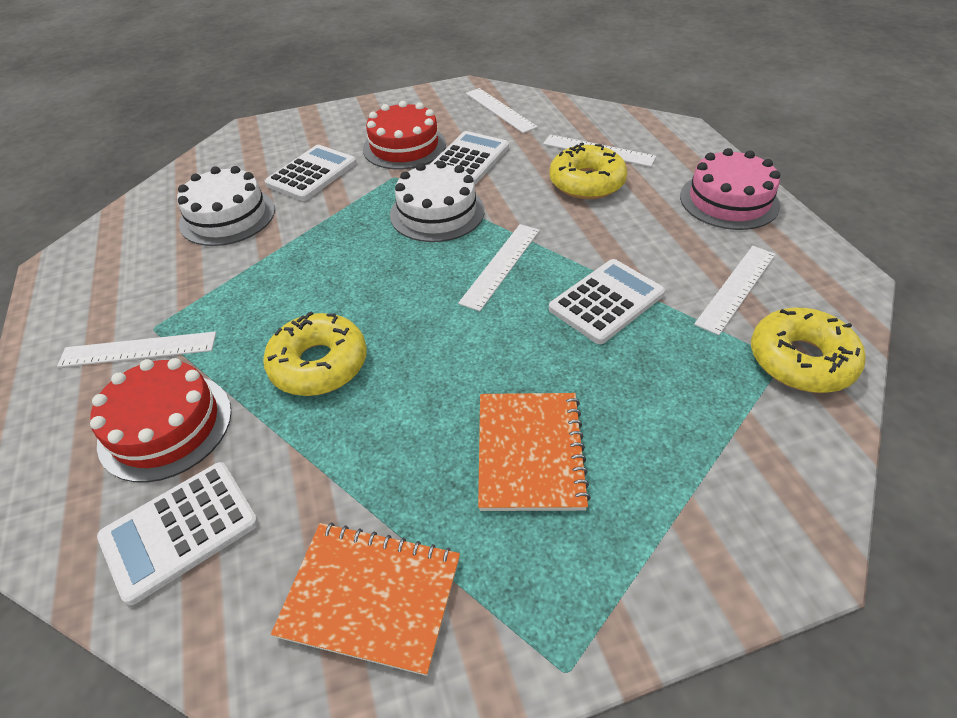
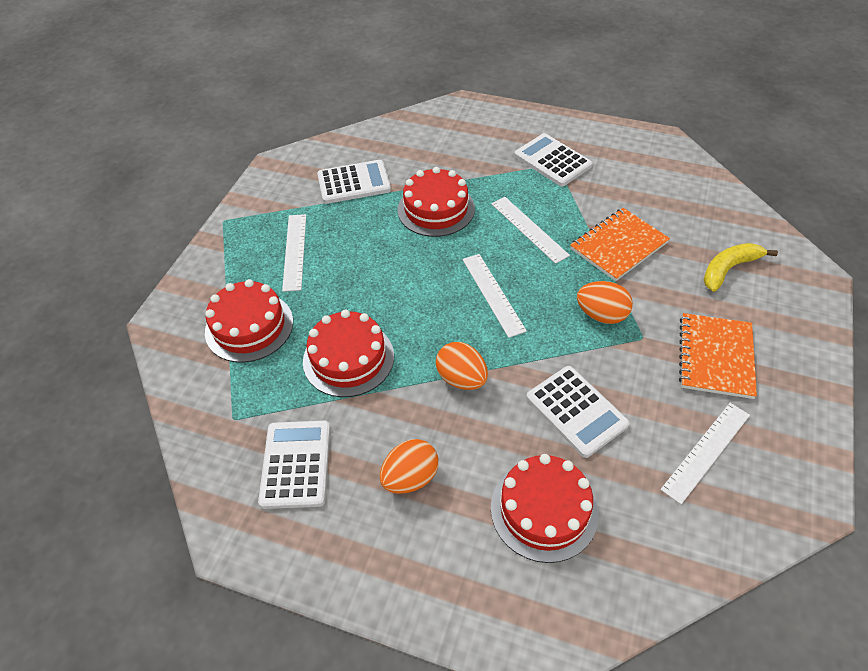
orange egg: 0 -> 3
pink cake: 1 -> 0
red cake: 2 -> 4
white cake: 2 -> 0
white ruler: 5 -> 4
yellow banana: 0 -> 1
yellow donut: 3 -> 0

